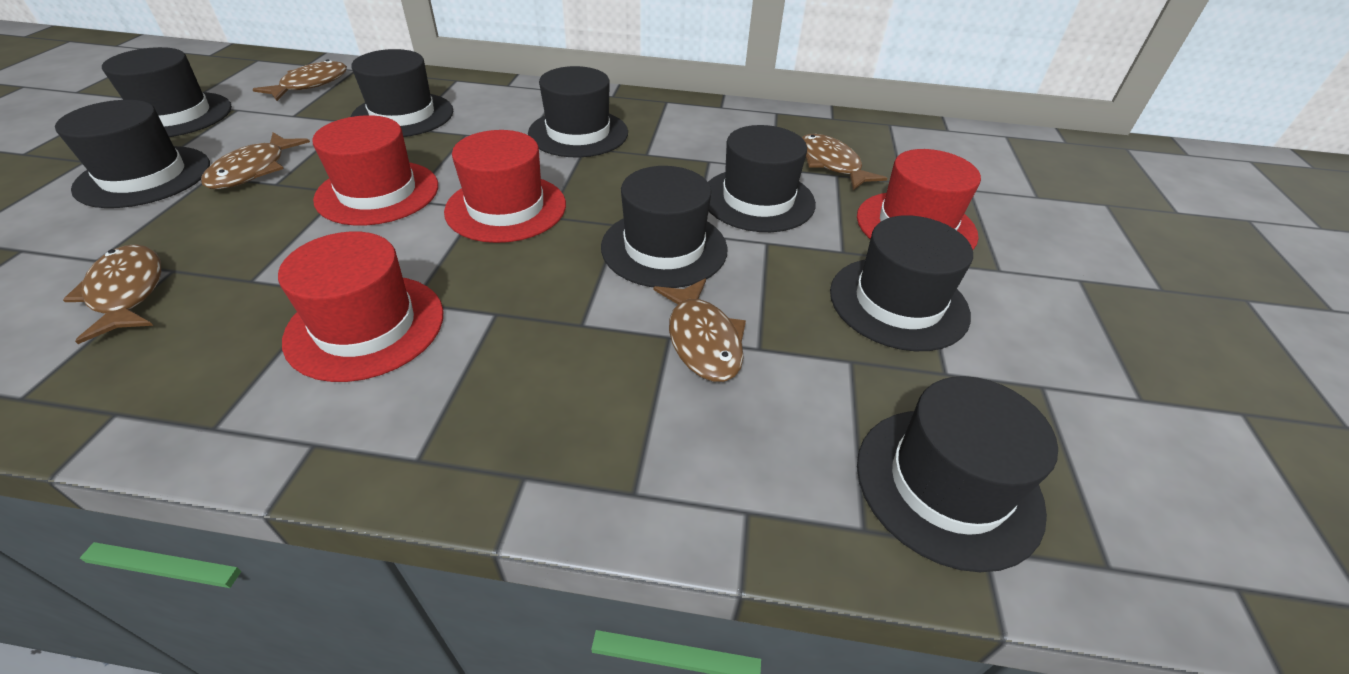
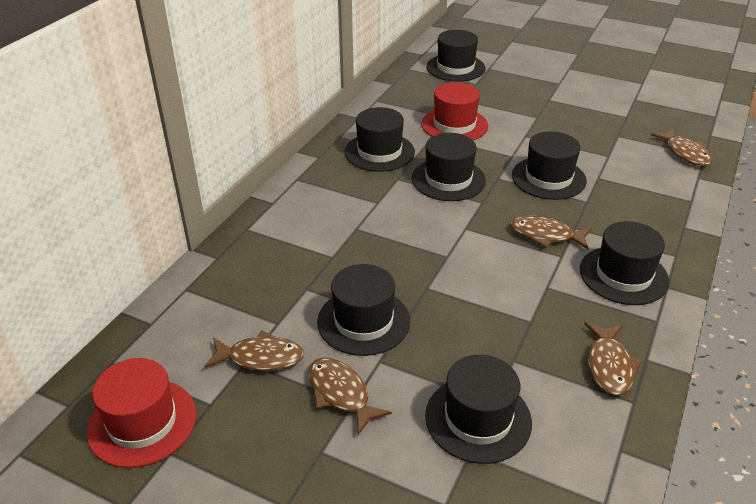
black hat: 8 -> 7
red hat: 4 -> 2

